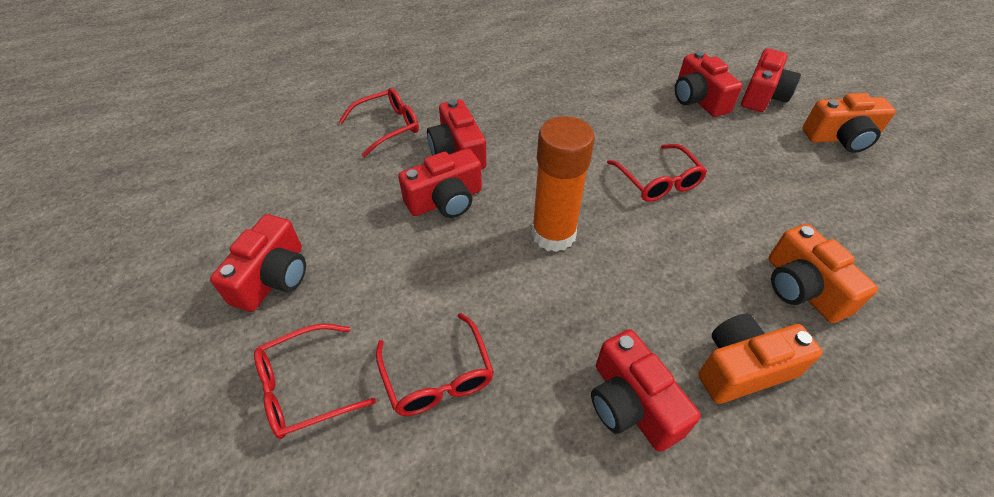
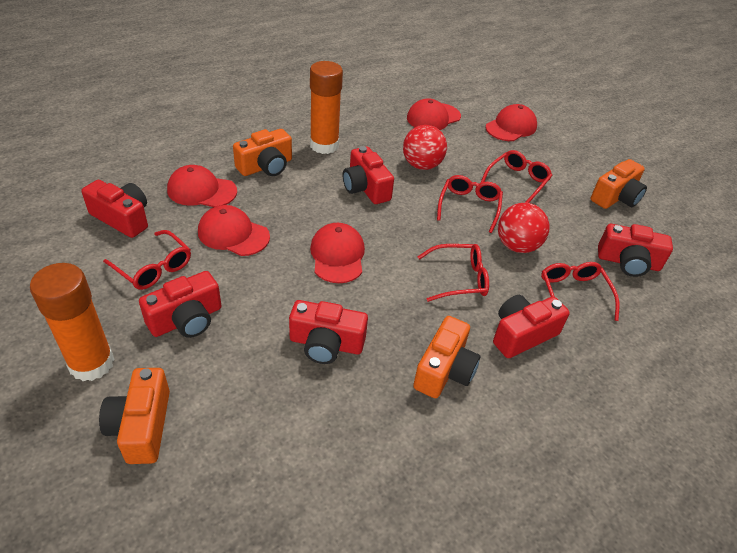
orange camera: 3 -> 4
orange glue stick: 1 -> 2
red ball: 0 -> 2
red cap: 0 -> 5
red glasses: 4 -> 5

